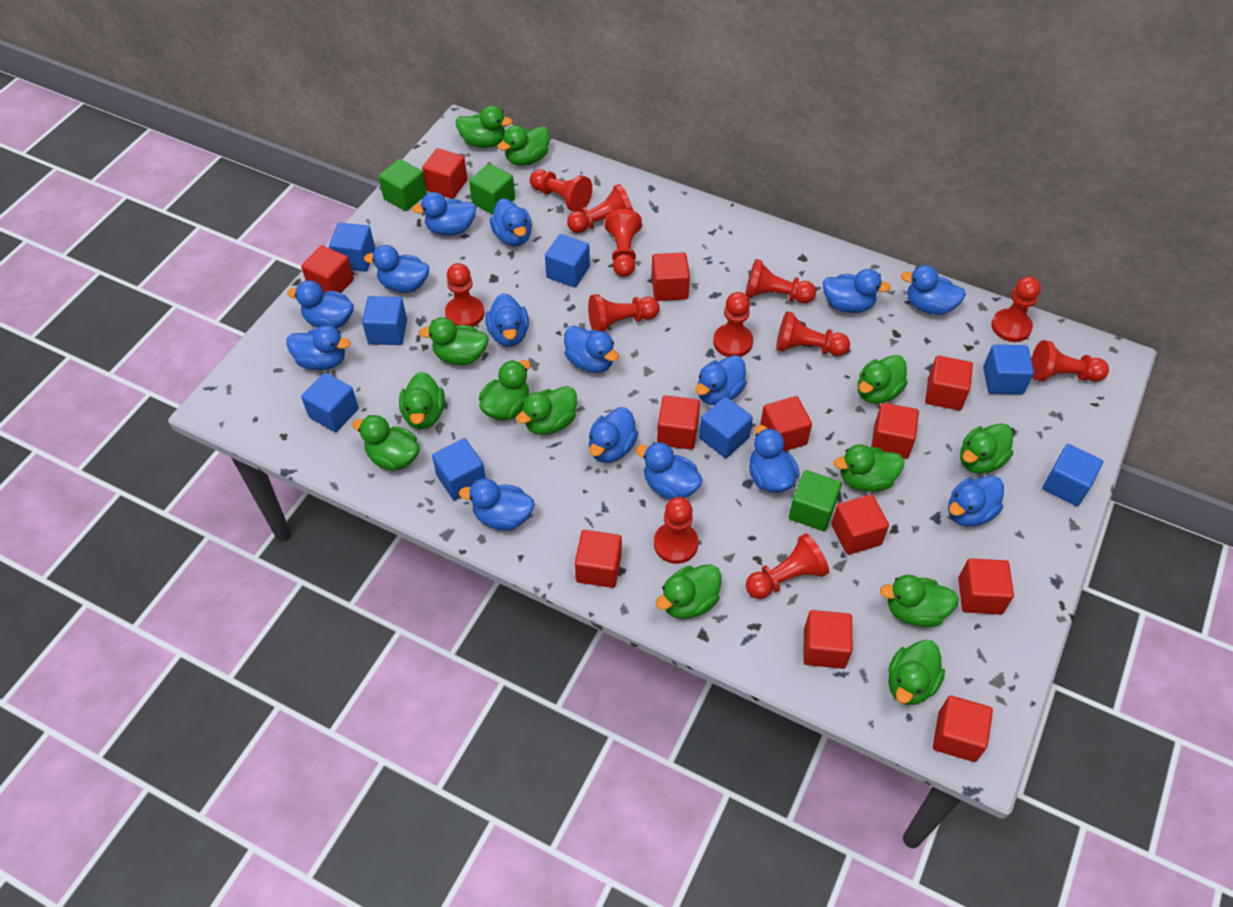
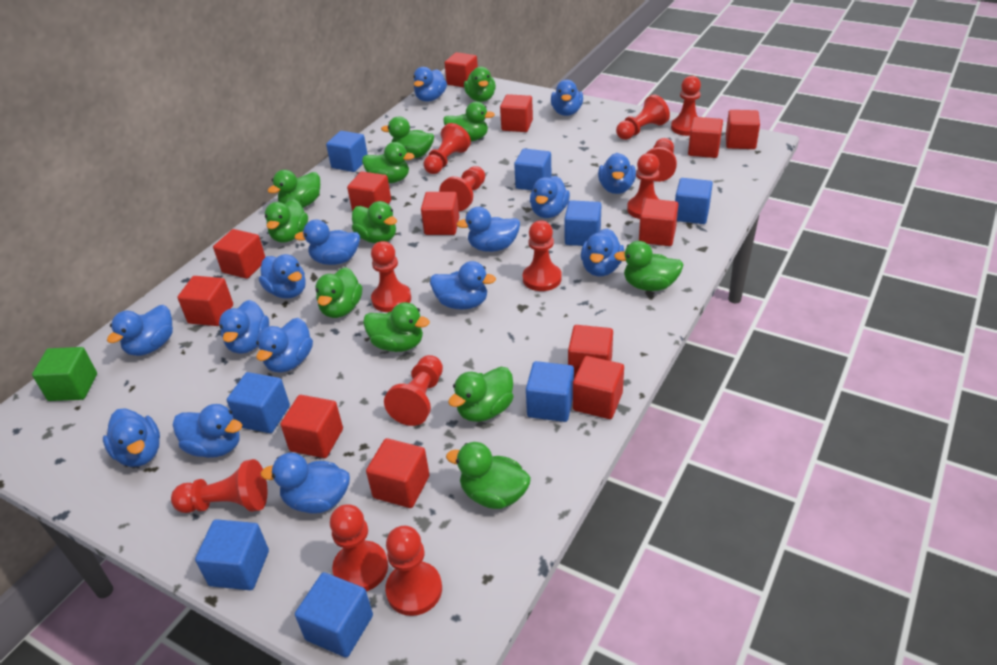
green cube: 3 -> 1
green duck: 13 -> 12
red cube: 12 -> 13

